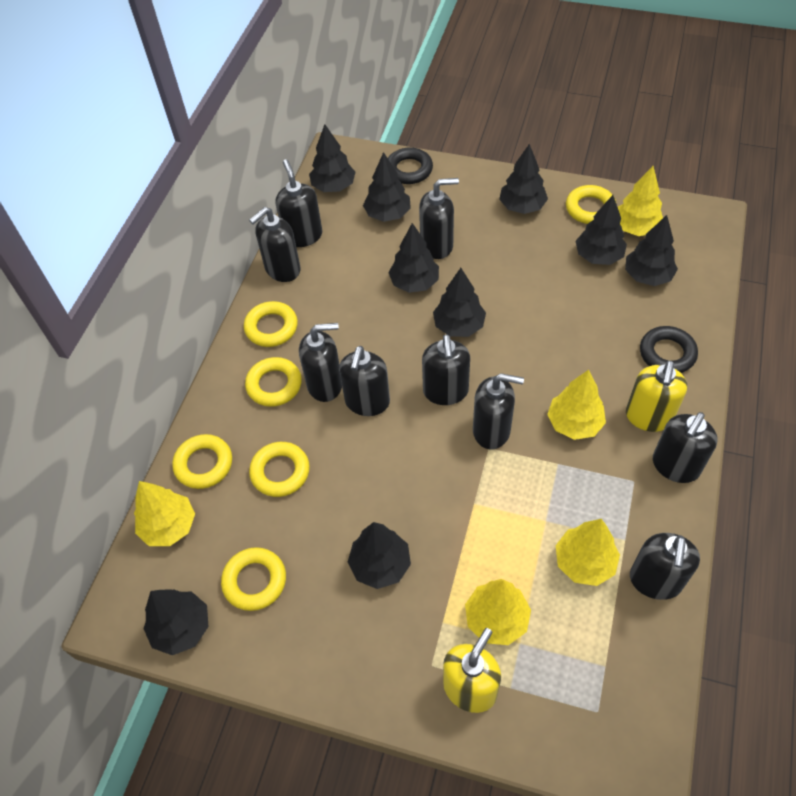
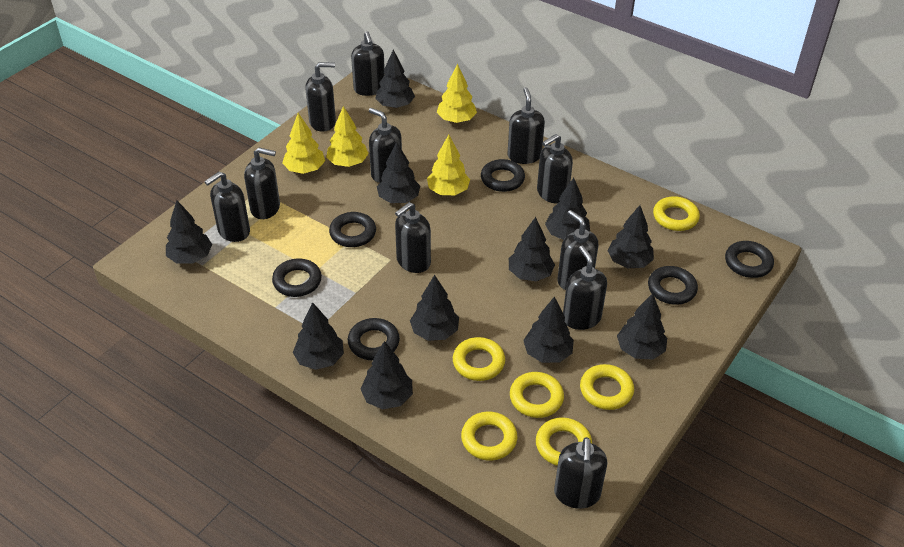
black ring: 2 -> 6
black soap dispenser: 9 -> 11
black tree: 9 -> 11
yellow soap dispenser: 2 -> 0
yellow tree: 5 -> 4

